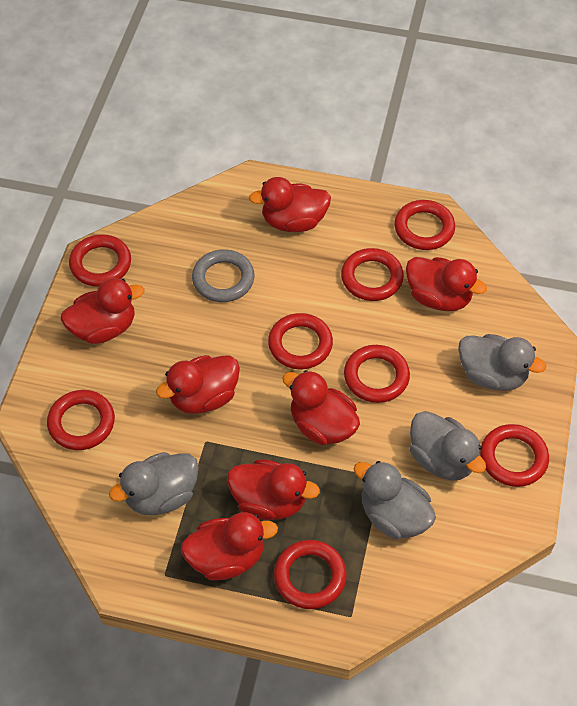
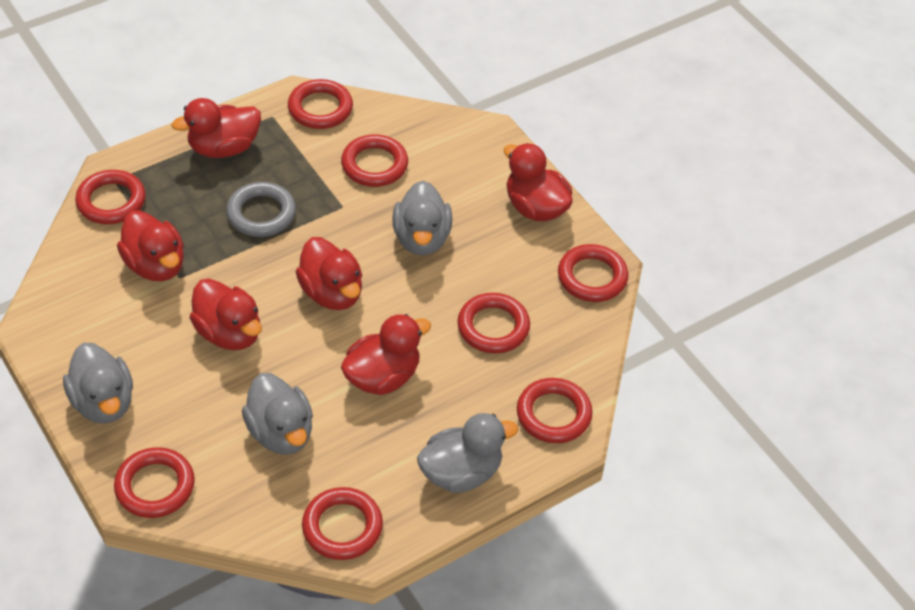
red duck: 7 -> 6

